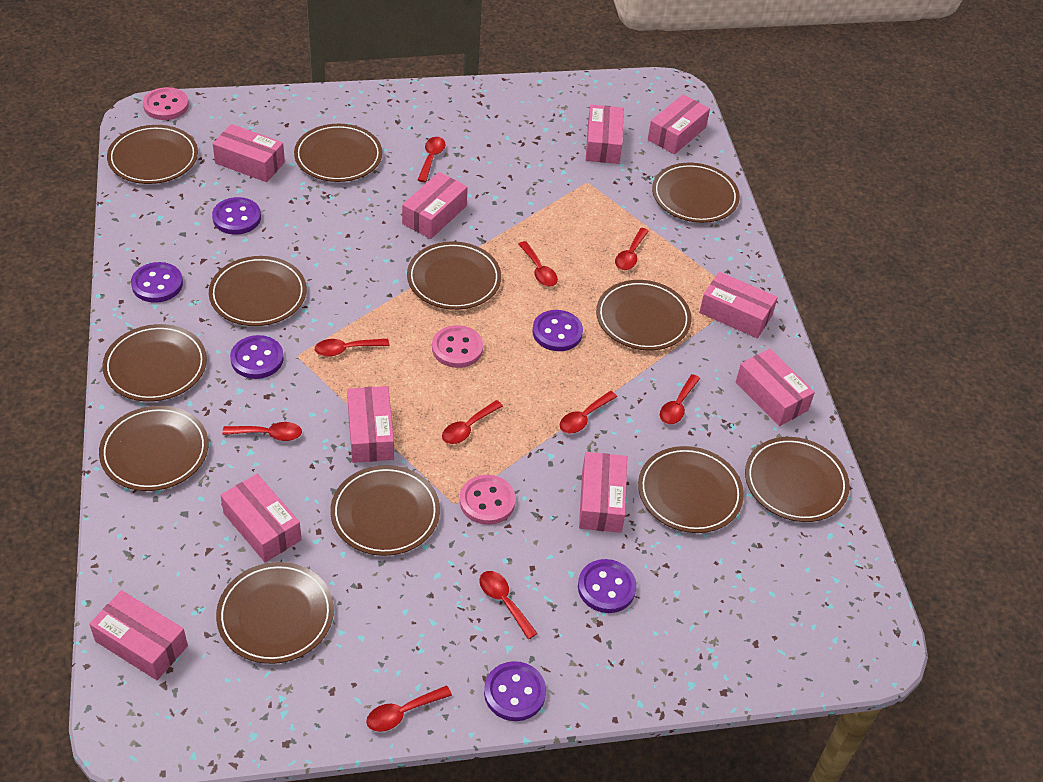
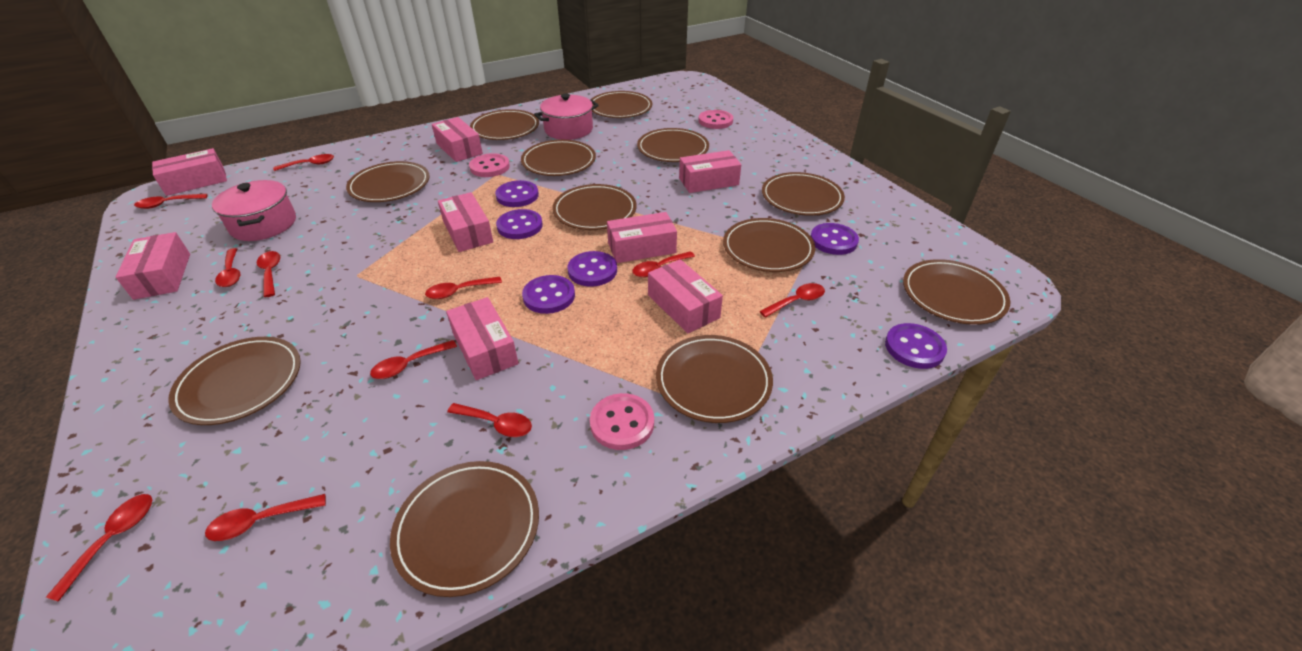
pink box: 10 -> 8
pink pot: 0 -> 2
red spoon: 10 -> 11

